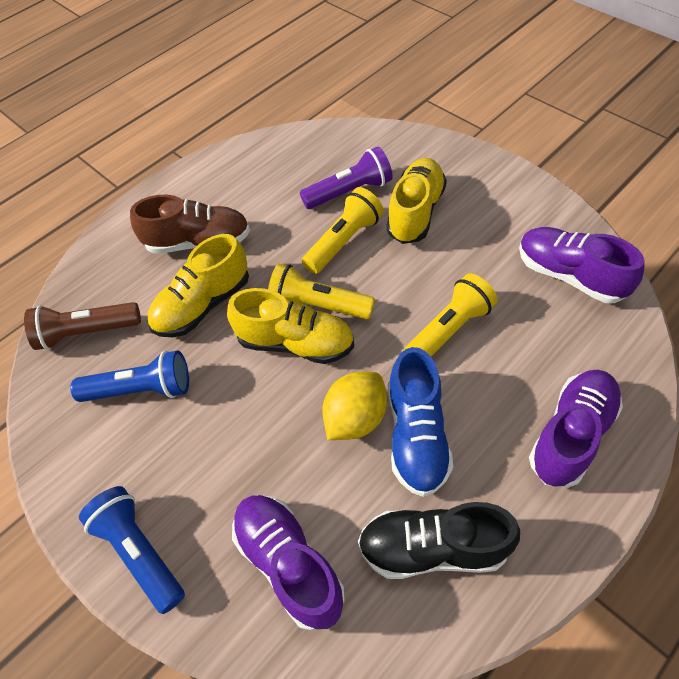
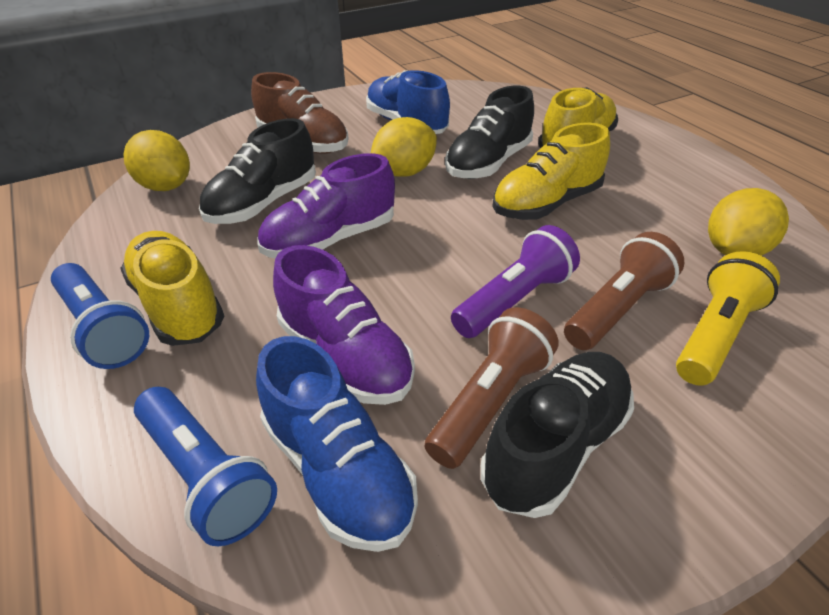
black shoe: 1 -> 3
blue shoe: 1 -> 2
brown flashlight: 1 -> 2
purple shoe: 3 -> 2
yellow flashlight: 3 -> 1
yellow lemon: 1 -> 3

